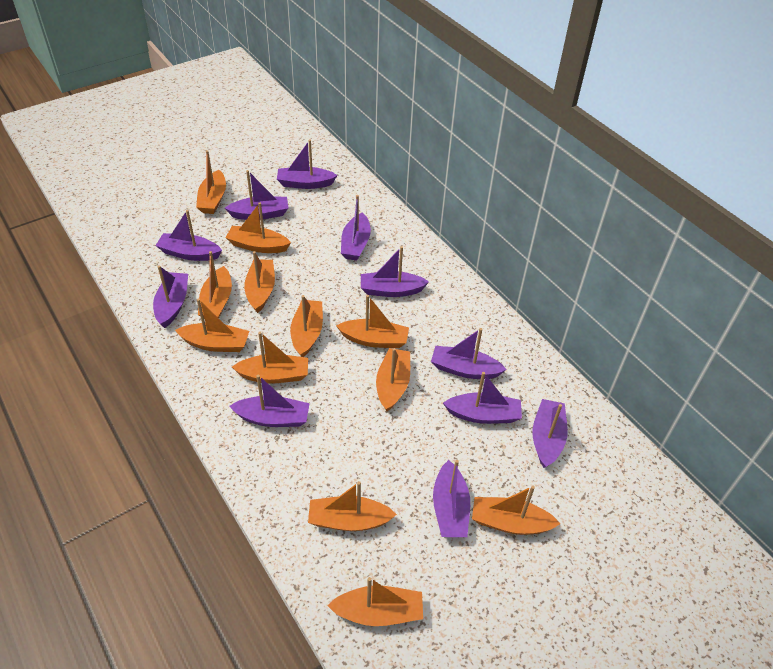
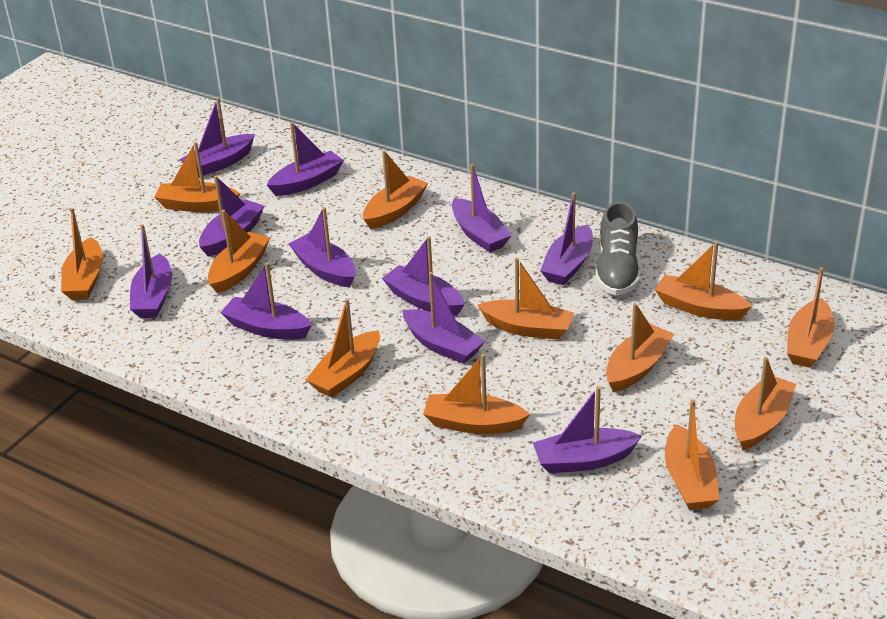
grey shoe: 0 -> 1

